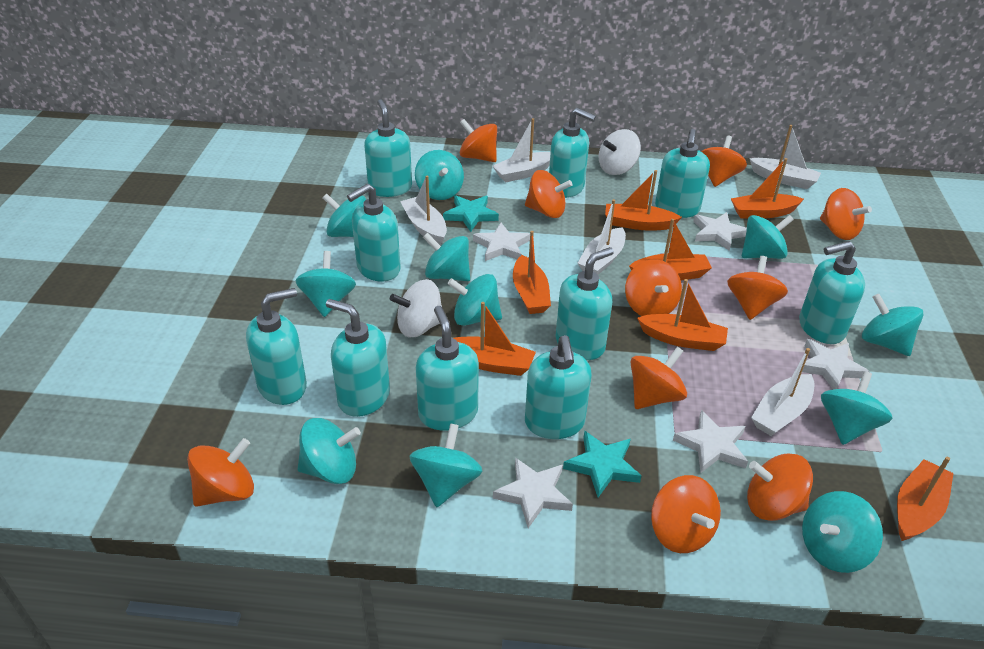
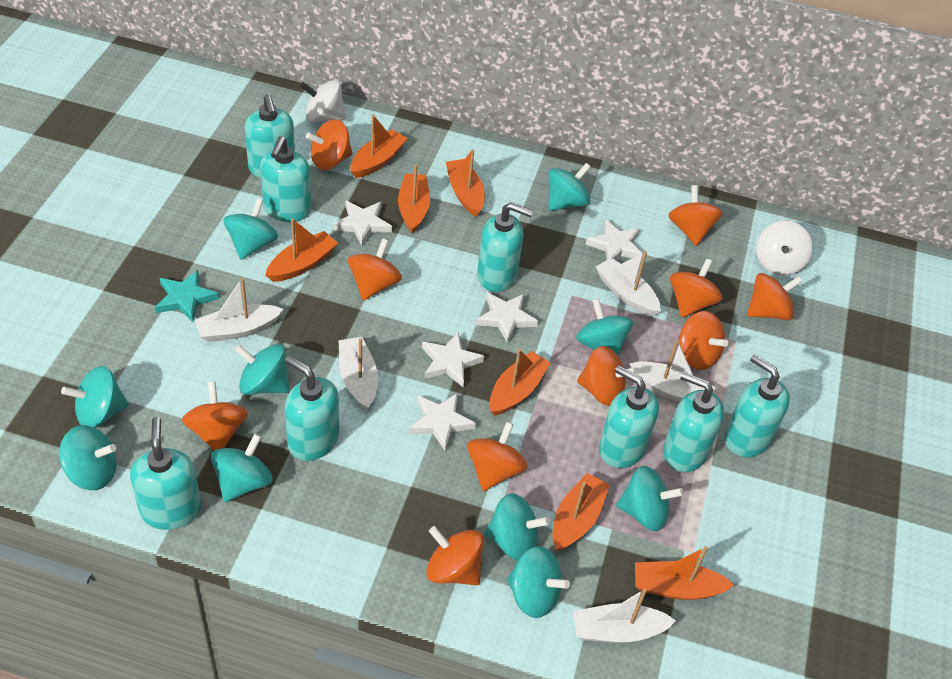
turquoise soap dispenser: 10 -> 8
turquoise spinning top: 11 -> 10
turquoise star: 2 -> 1

